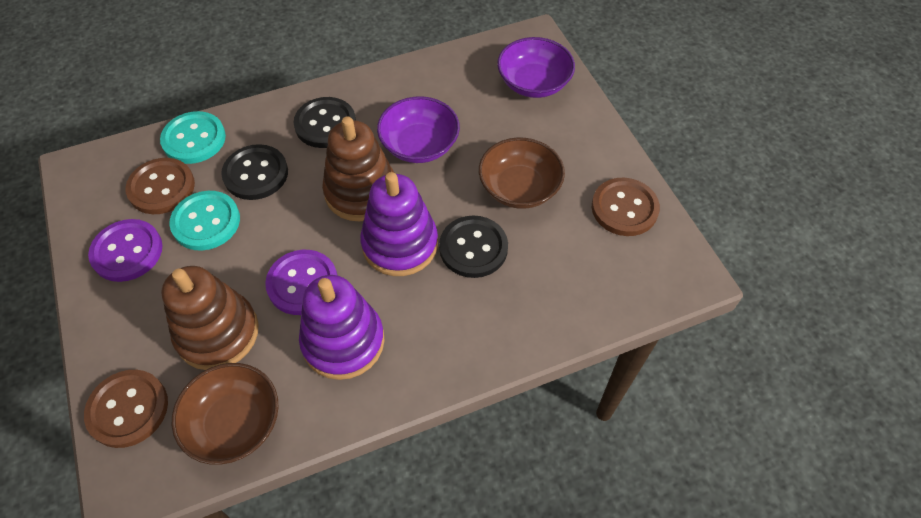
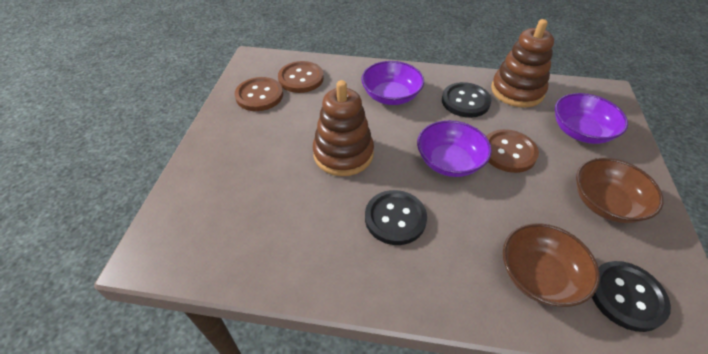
purple bowl: 2 -> 3
purple button: 2 -> 0
purple stacking toy: 2 -> 0
turquoise button: 2 -> 0

